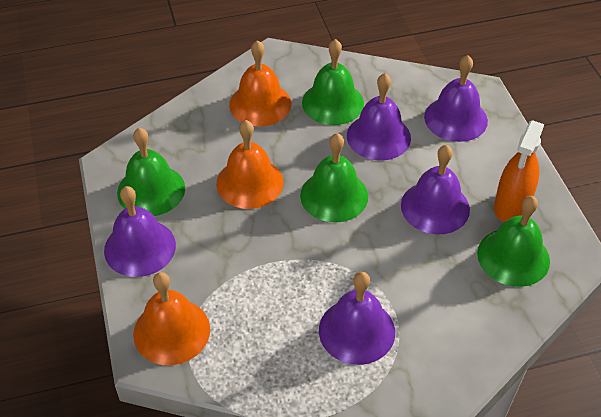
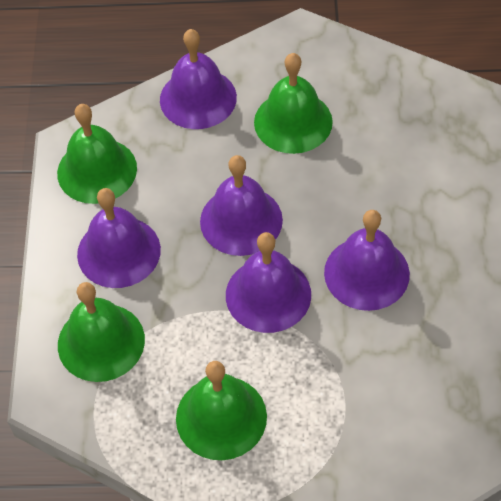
orange bell: 3 -> 0
orange spray bottle: 1 -> 0

